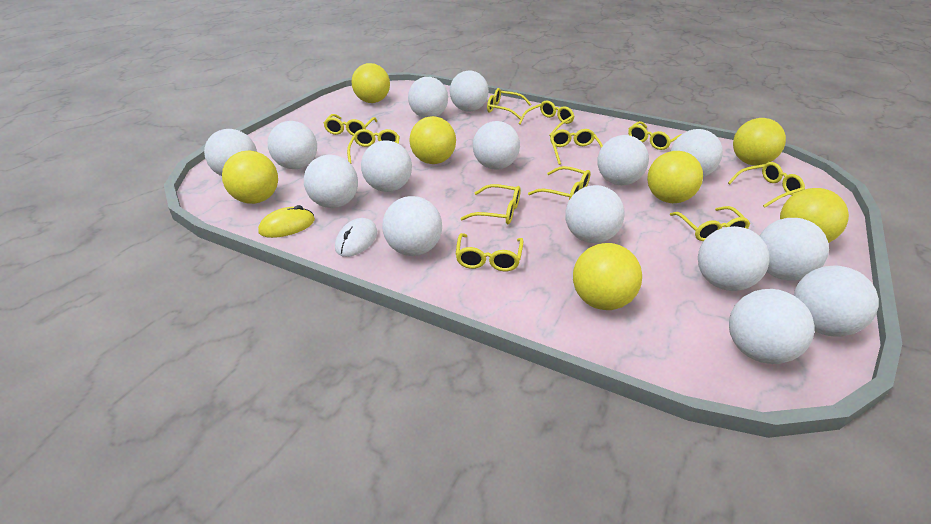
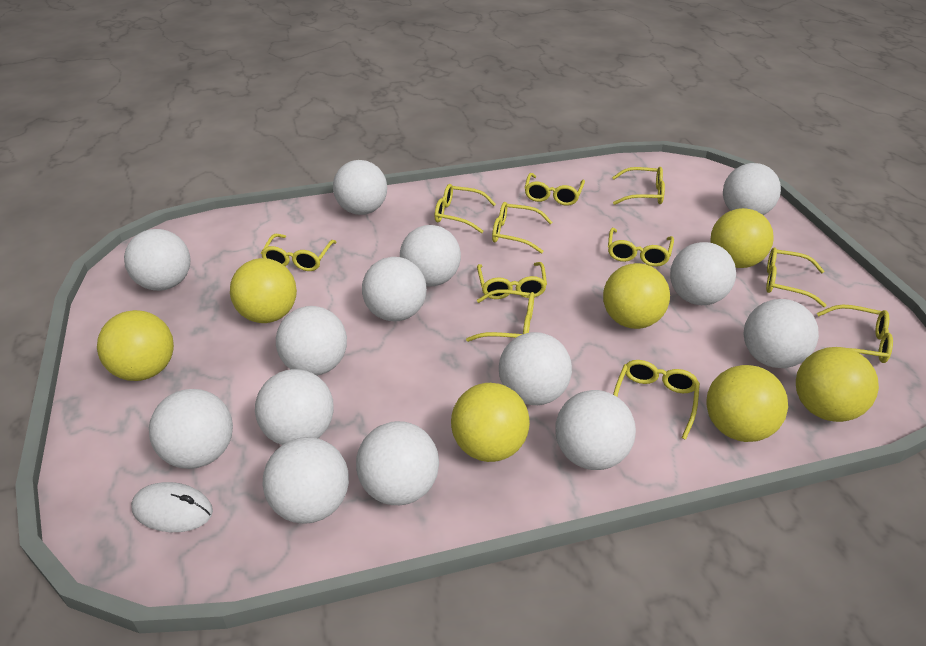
white ball: 15 -> 14
yellow mouse: 1 -> 0

